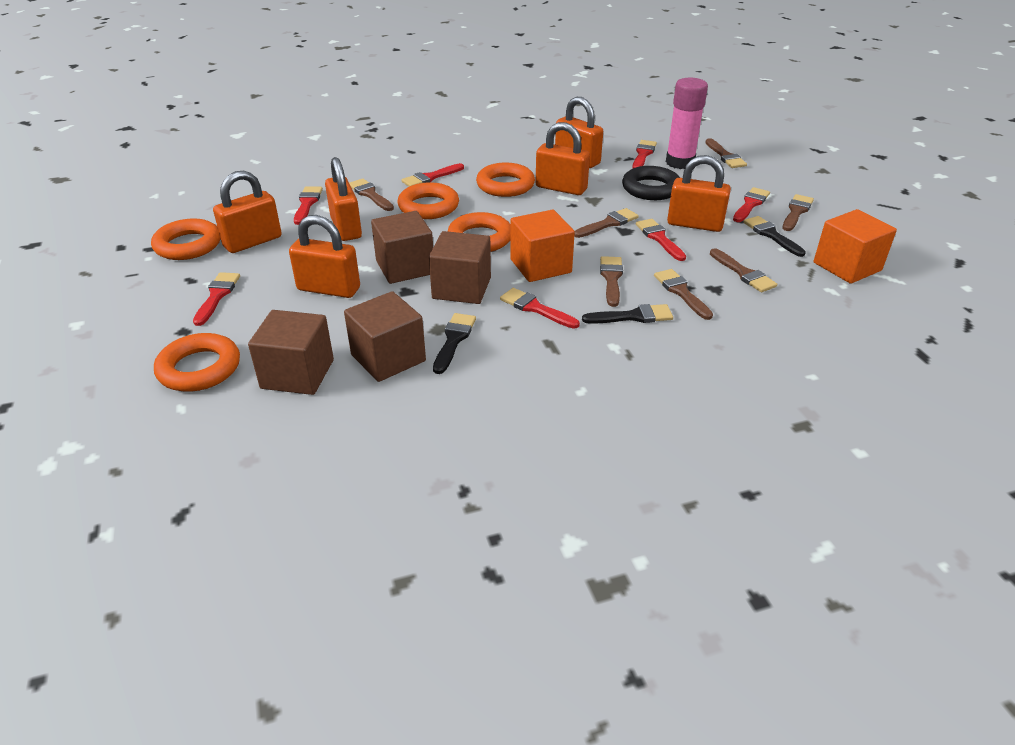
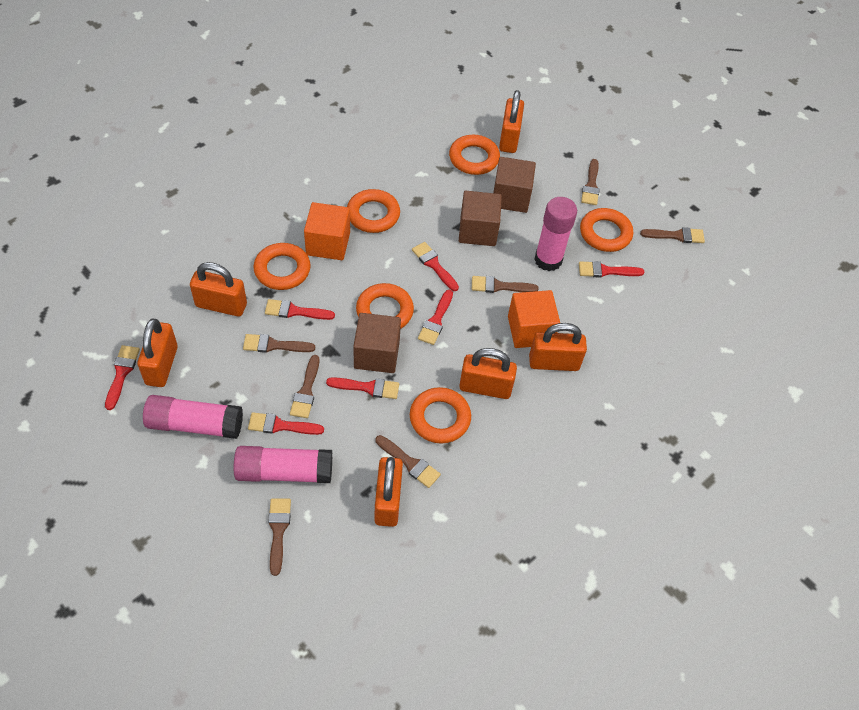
black brush: 3 -> 0
black ring: 1 -> 0
brown cube: 4 -> 3
orange ring: 5 -> 6
pink glue stick: 1 -> 3

